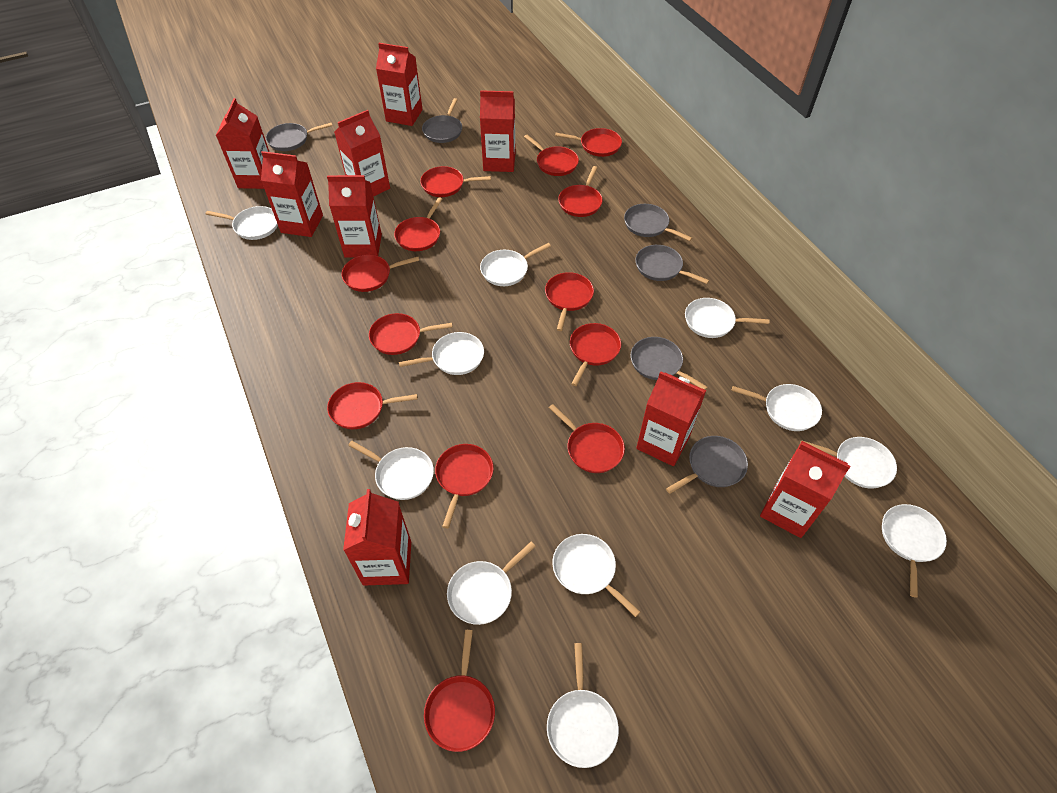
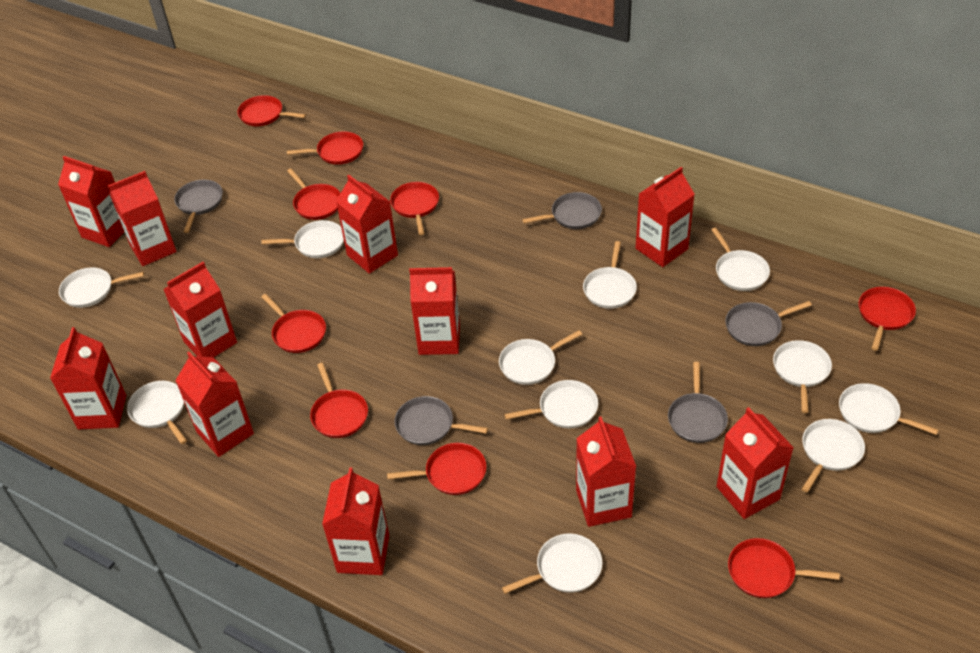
grey pan: 6 -> 5
red carton: 9 -> 11
red pan: 13 -> 9

